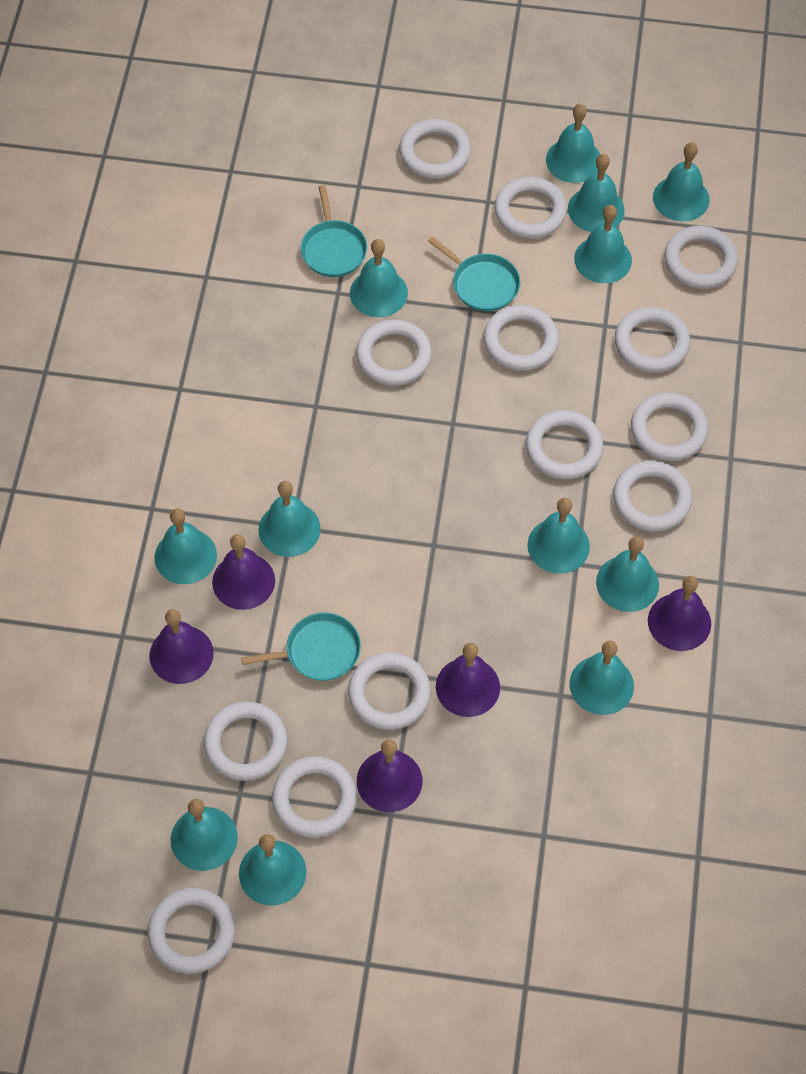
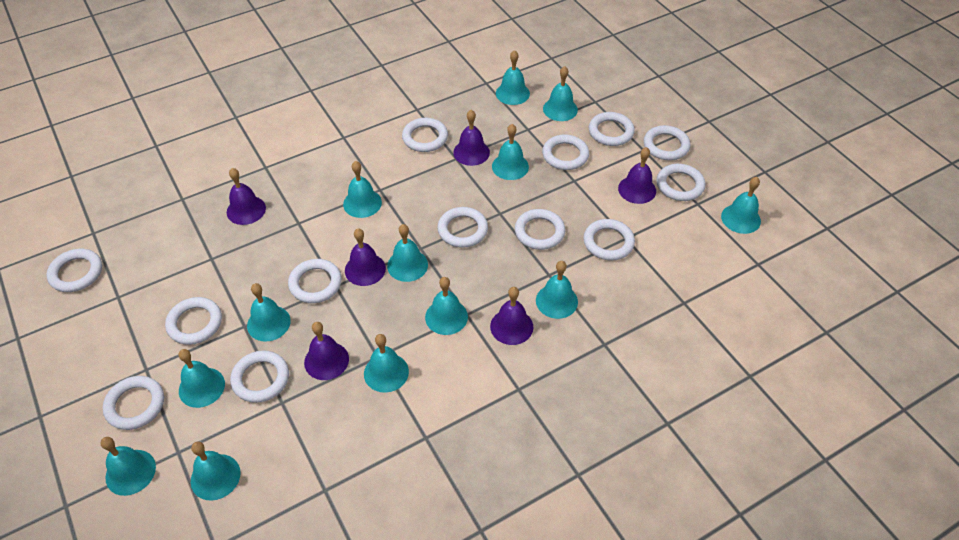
purple bell: 5 -> 6
turquoise bell: 12 -> 13
turquoise pan: 3 -> 0

